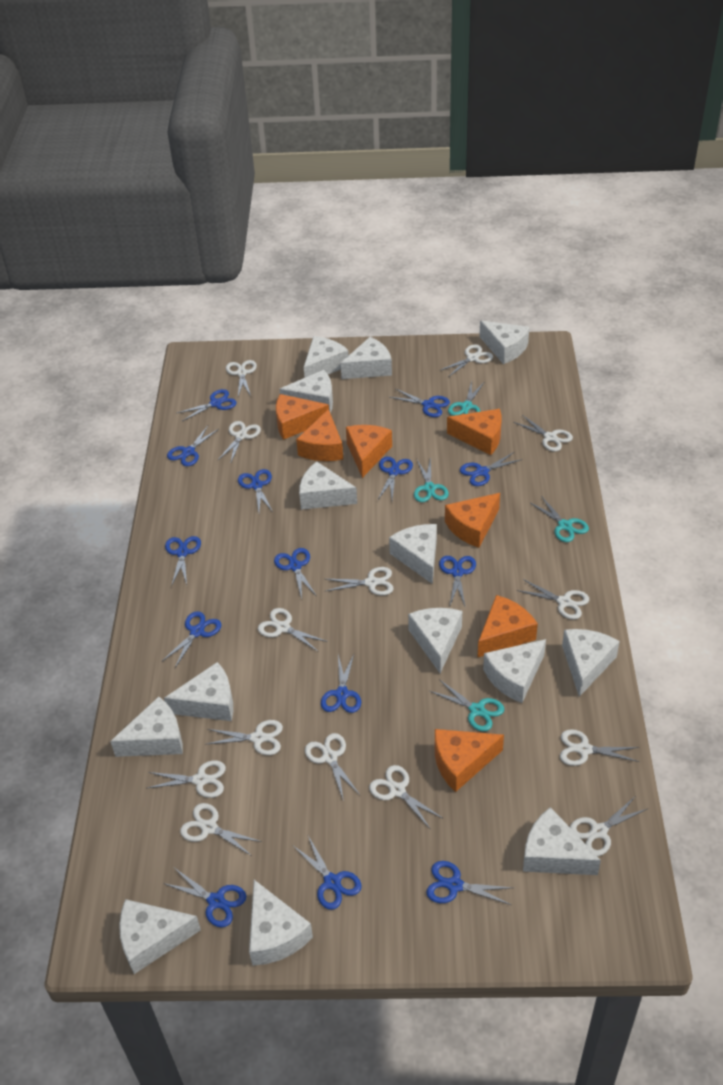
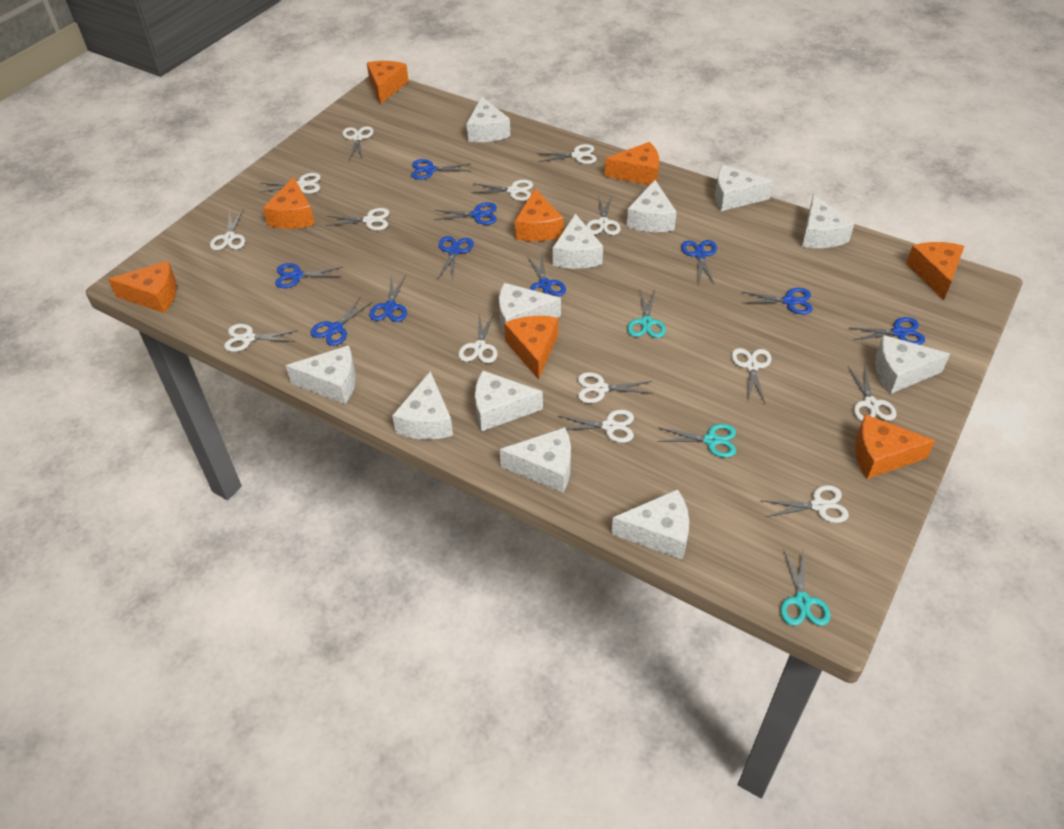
blue scissors: 14 -> 10
orange cheese: 7 -> 8
turquoise scissors: 4 -> 3
white cheese: 14 -> 12

